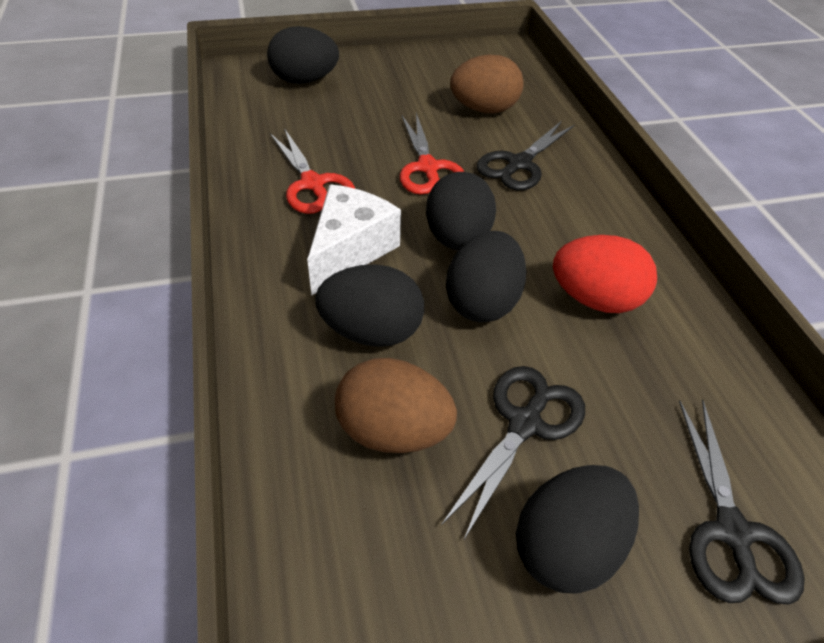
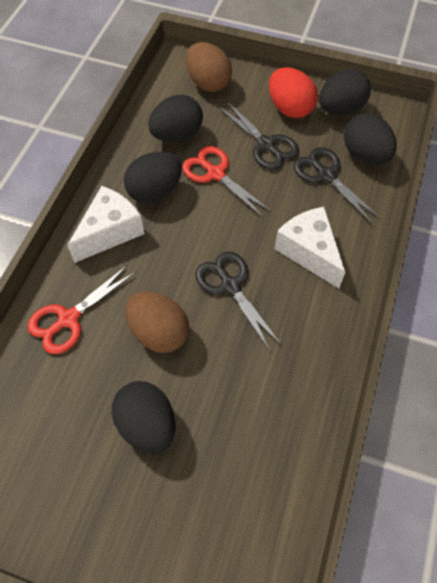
white cheese: 1 -> 2

